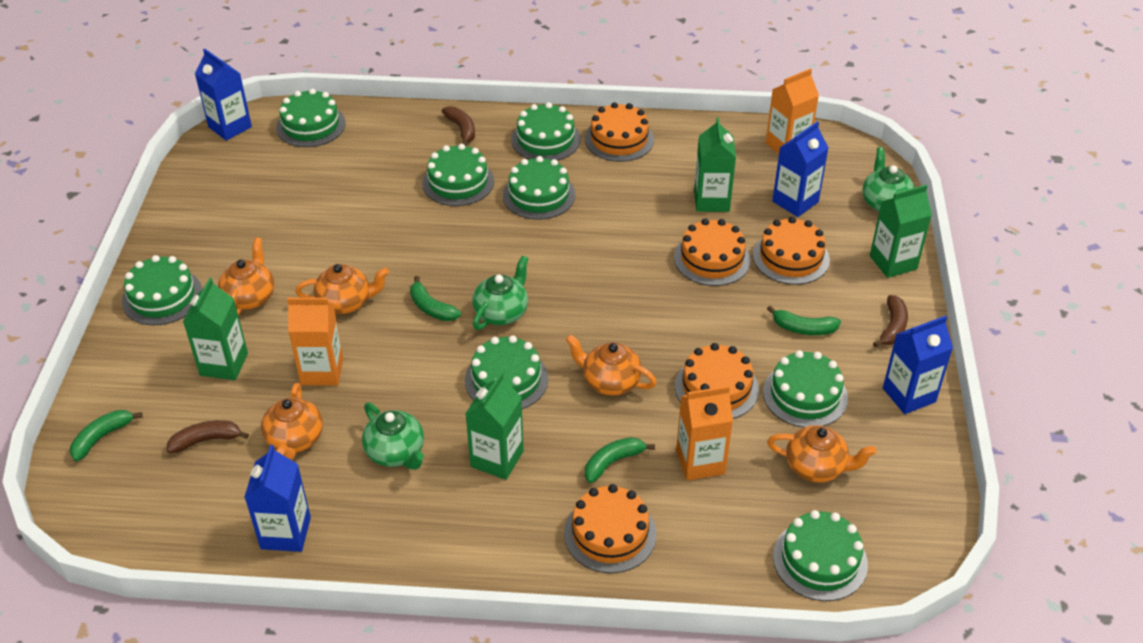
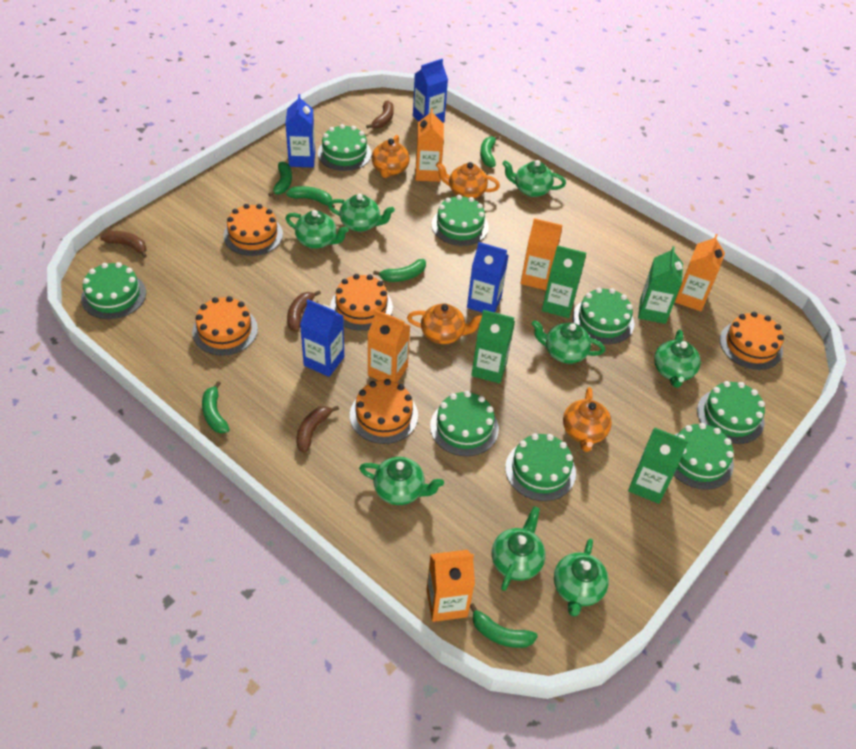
brown banana: 3 -> 4
green banana: 4 -> 6
green teapot: 3 -> 8
orange carton: 3 -> 5
orange teapot: 5 -> 4

